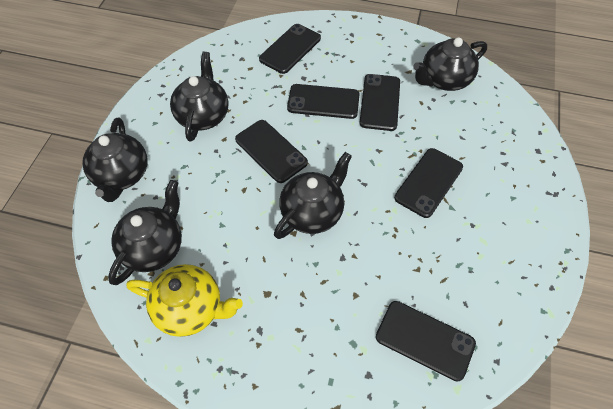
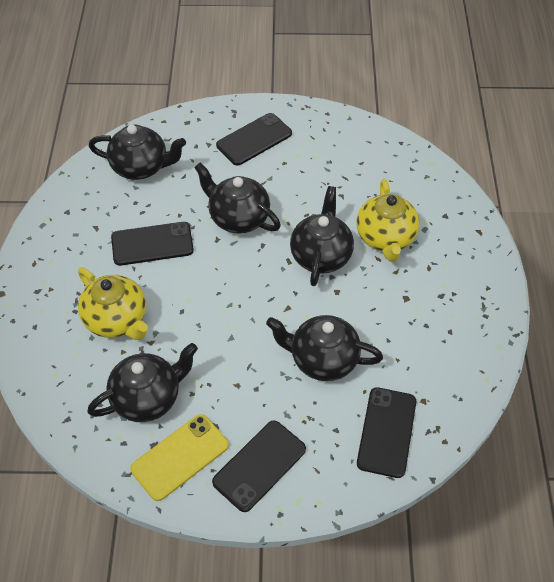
black phone: 6 -> 4
yellow phone: 0 -> 1
yellow teapot: 1 -> 2

